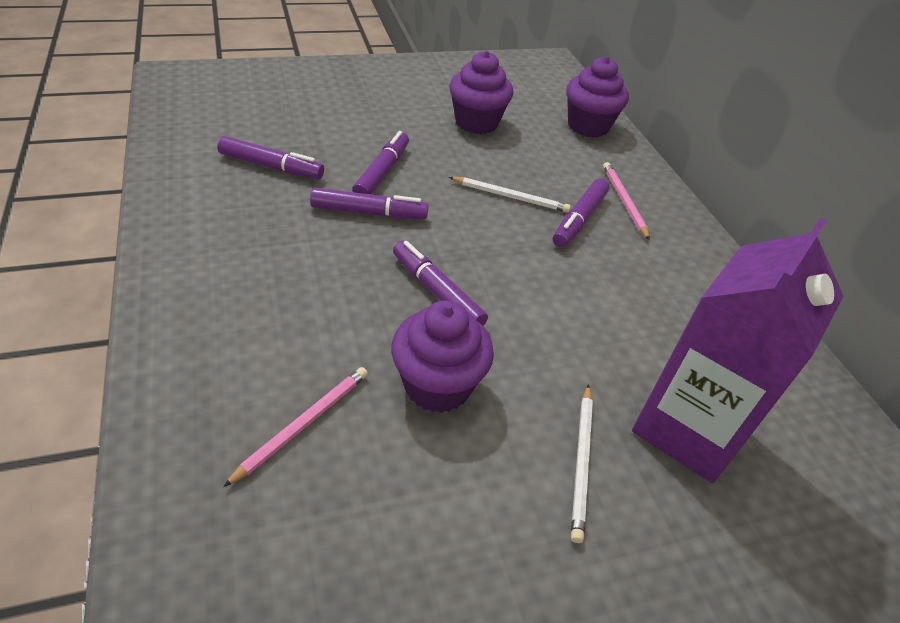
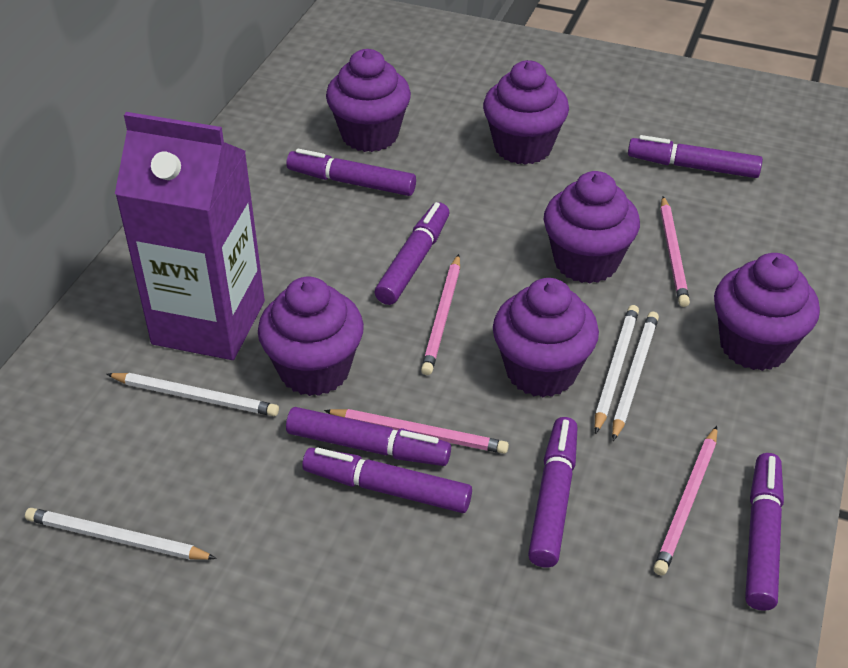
pink pencil: 2 -> 4
purple cupcake: 3 -> 6
purple marker: 5 -> 7
white pencil: 2 -> 4

